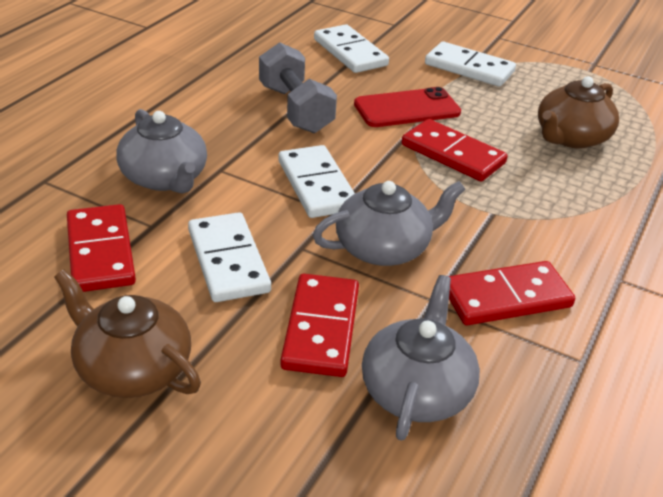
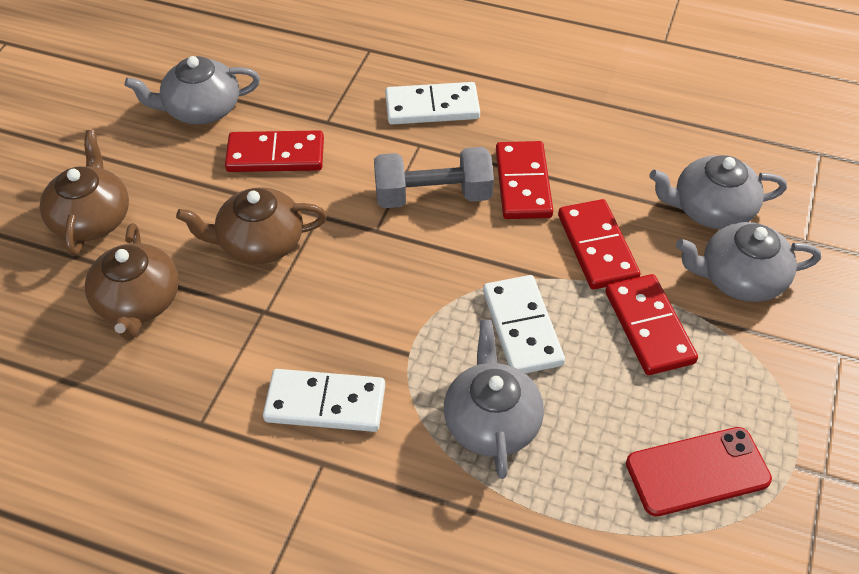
brown teapot: 2 -> 3
grey teapot: 3 -> 4
white domino: 4 -> 3

